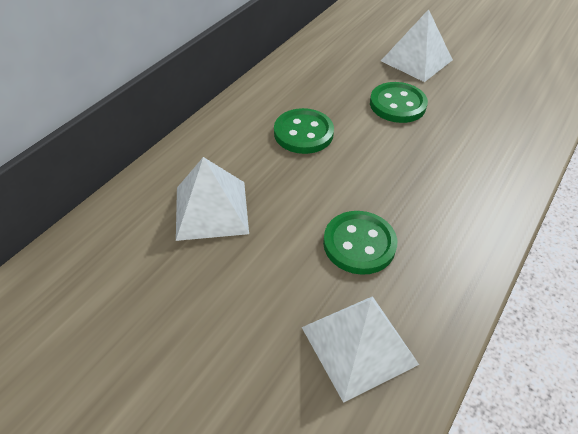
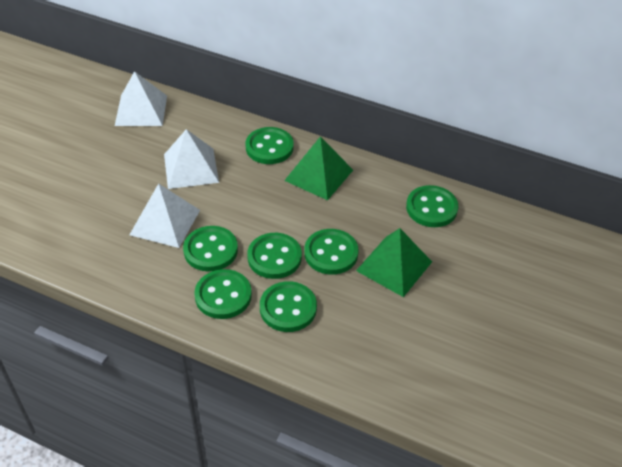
green button: 3 -> 7
green pyramid: 0 -> 2

